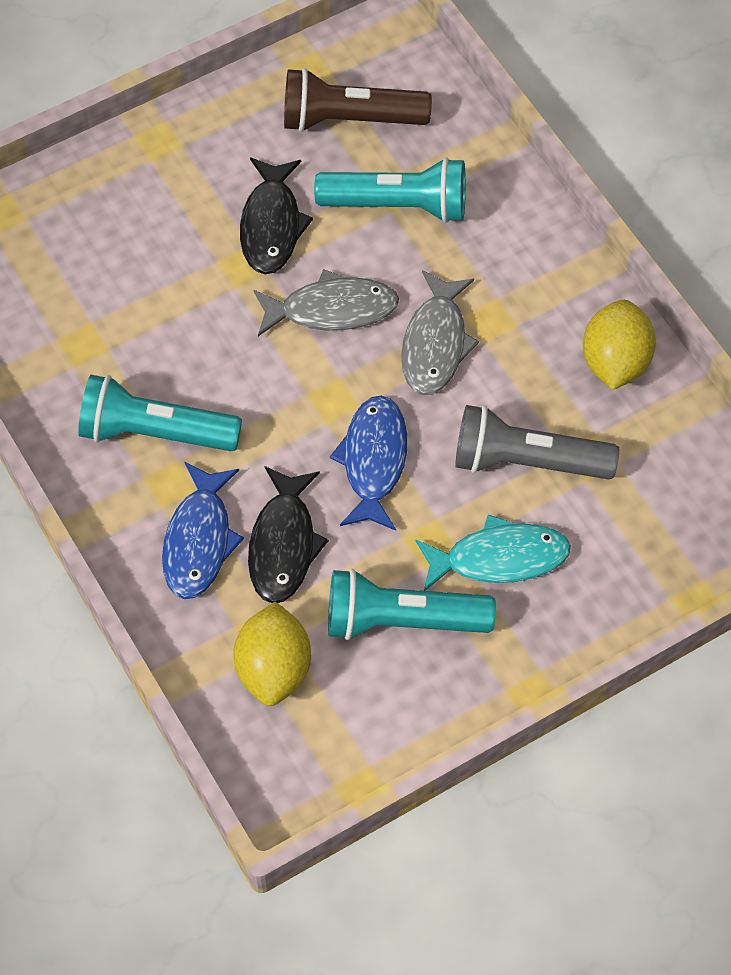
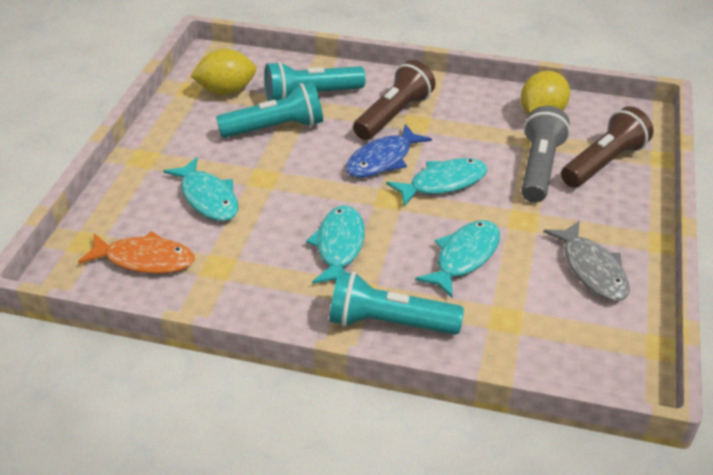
black fish: 2 -> 0
blue fish: 2 -> 1
brown flashlight: 1 -> 2
grey fish: 2 -> 1
orange fish: 0 -> 1
turquoise fish: 1 -> 4

